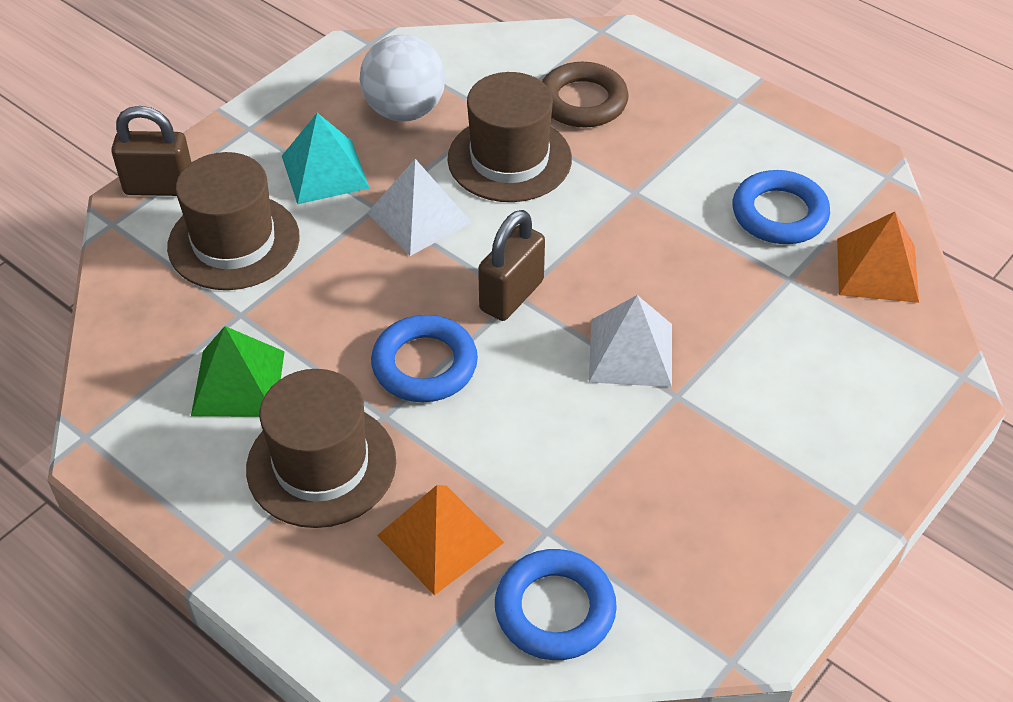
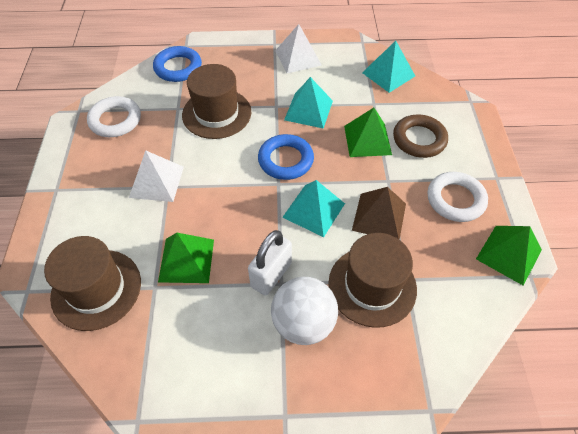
blue ring: 3 -> 2
brown padlock: 2 -> 0
brown pyramid: 0 -> 1
green pyramid: 1 -> 3
orange pyramid: 2 -> 0
turquoise pyramid: 1 -> 3
white padlock: 0 -> 1
white ring: 0 -> 2

